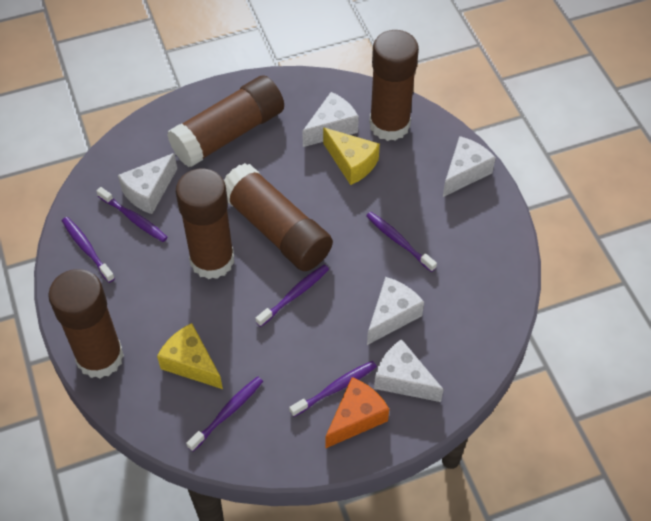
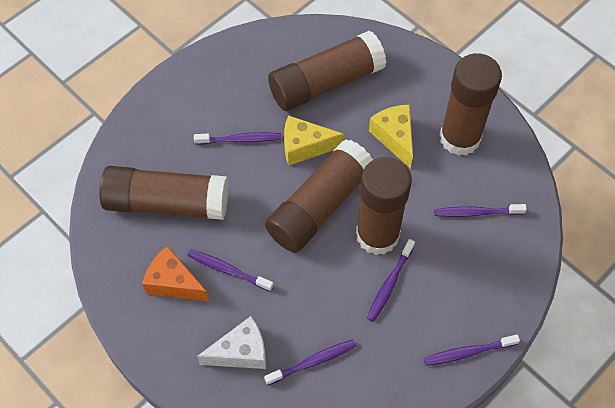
white cheese: 5 -> 1

